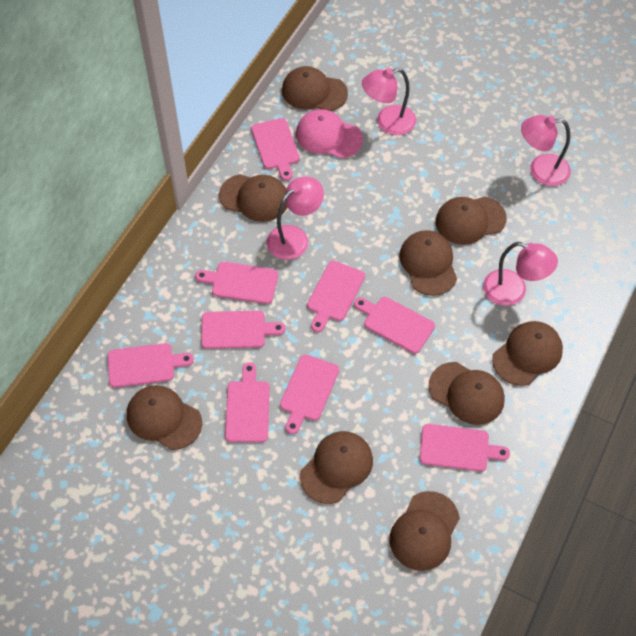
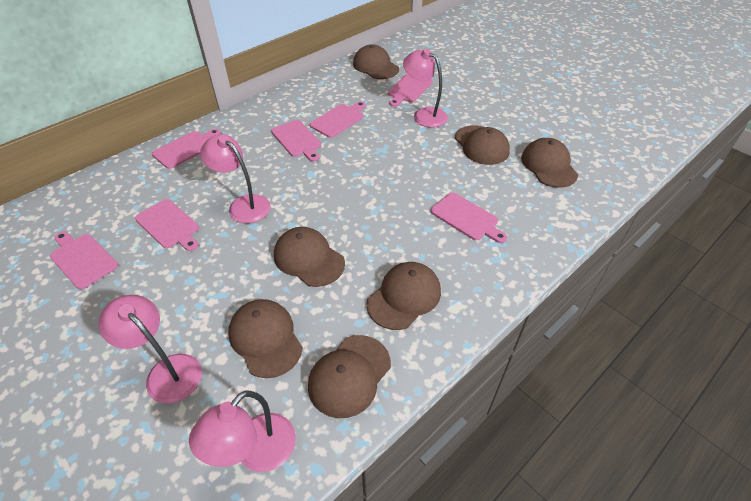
brown cap: 9 -> 7
pink cap: 1 -> 0
pink cutting board: 9 -> 7

